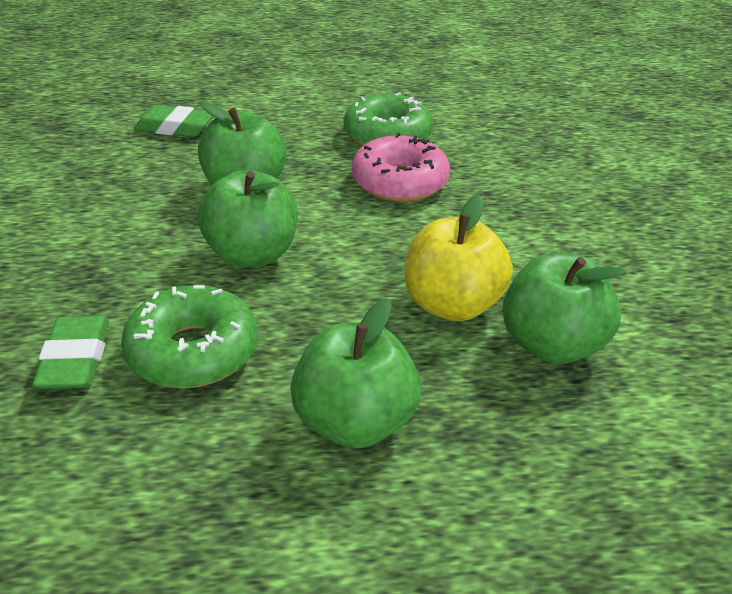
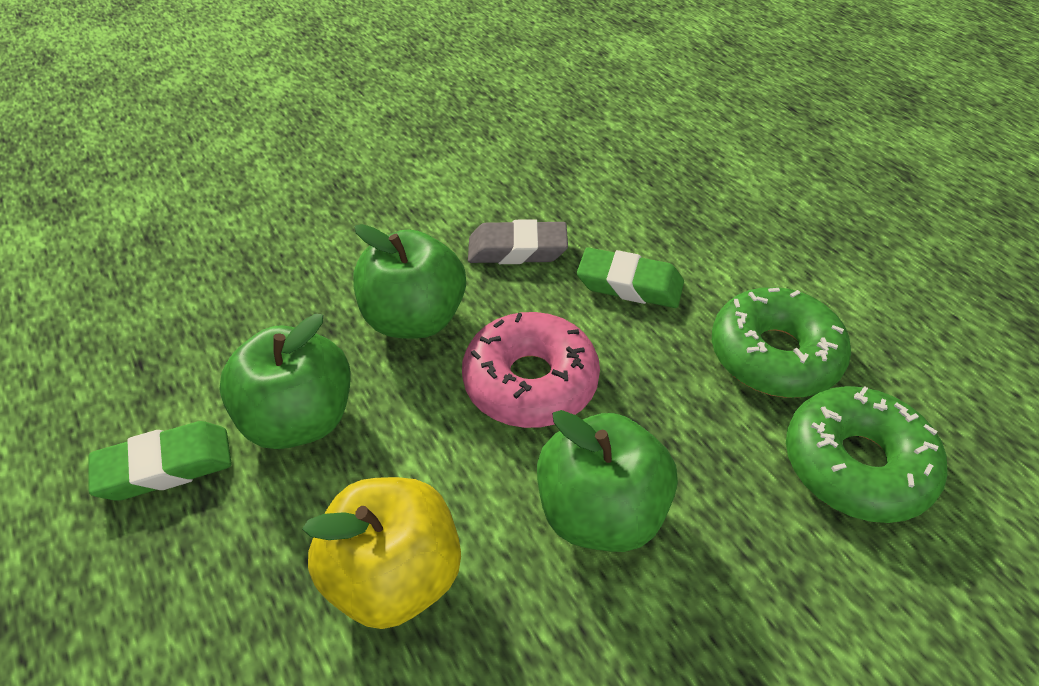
green apple: 4 -> 3
grey eraser: 0 -> 1

